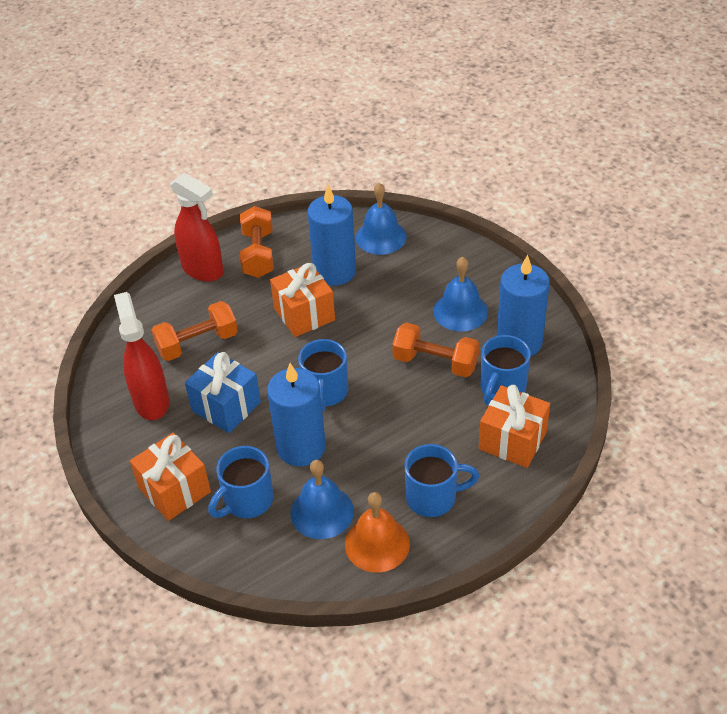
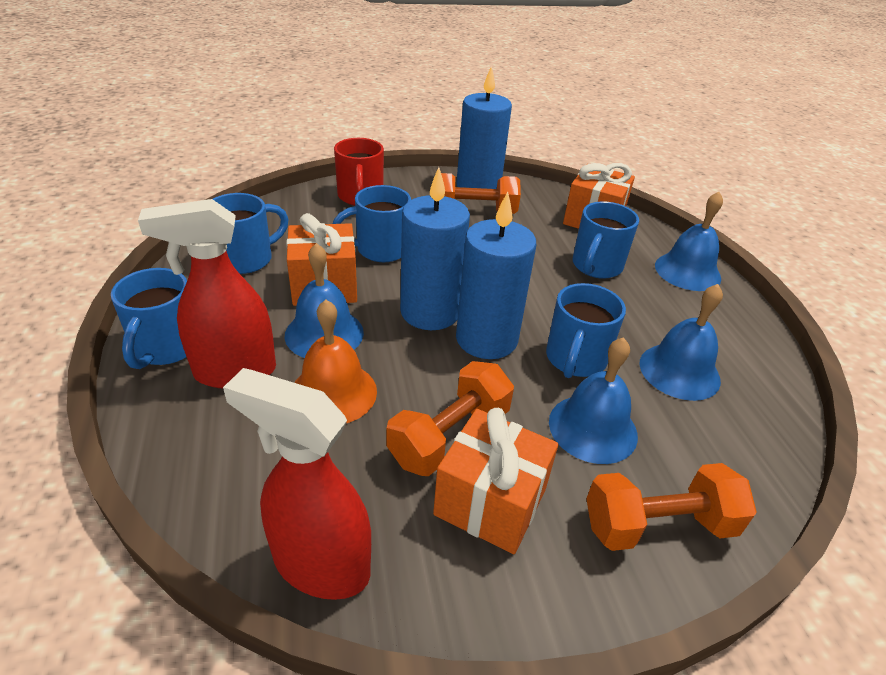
blue bell: 3 -> 4
blue gift: 1 -> 0
blue mug: 4 -> 5
red mug: 0 -> 1

